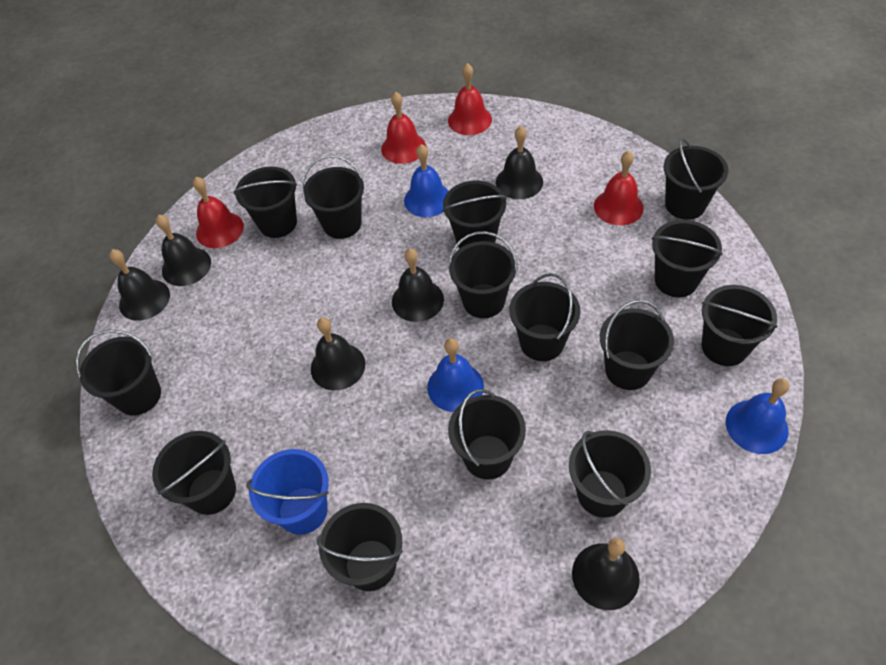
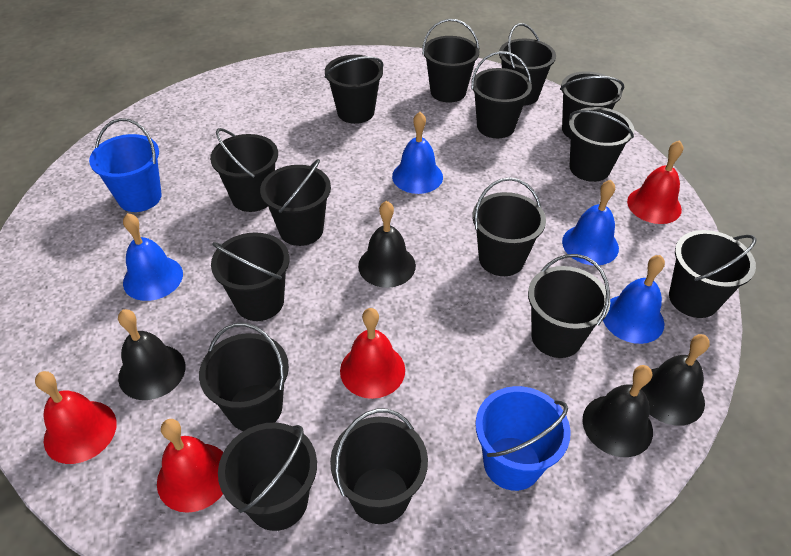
black bell: 6 -> 4
black bucket: 14 -> 15
blue bell: 3 -> 4
blue bucket: 1 -> 2

